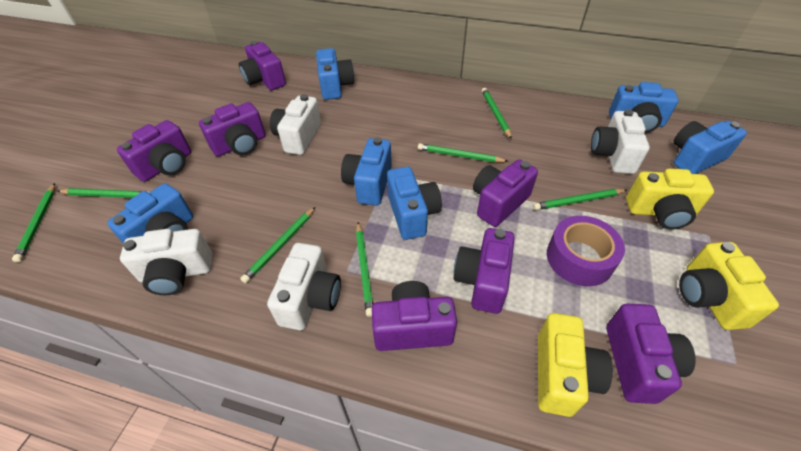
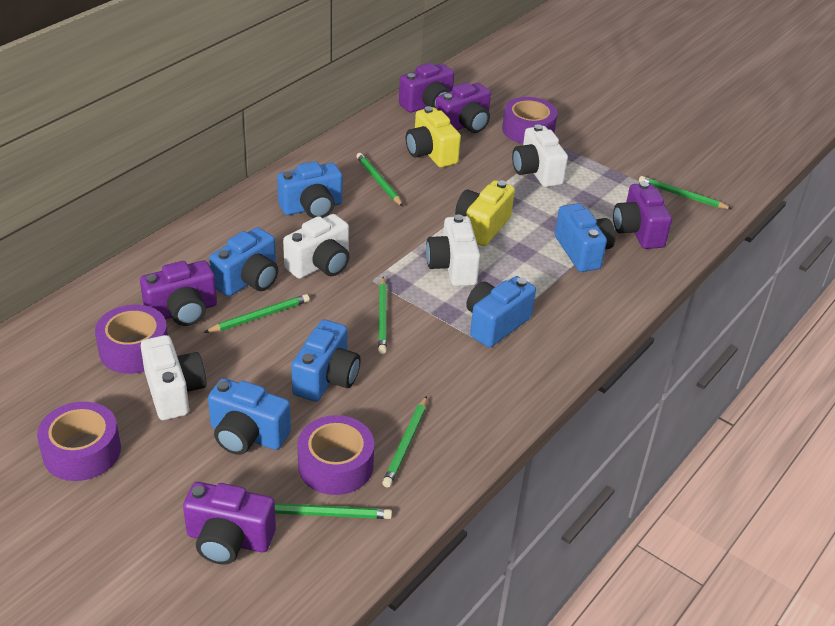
green pencil: 7 -> 6
purple camera: 7 -> 5
purple tape: 1 -> 4
yellow camera: 3 -> 2

